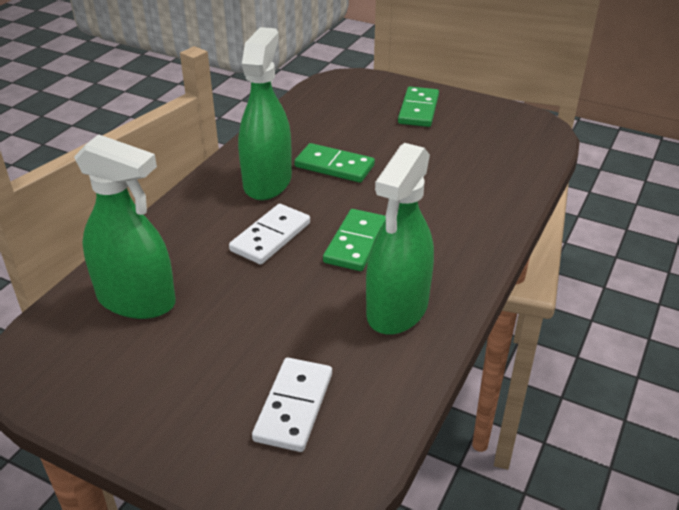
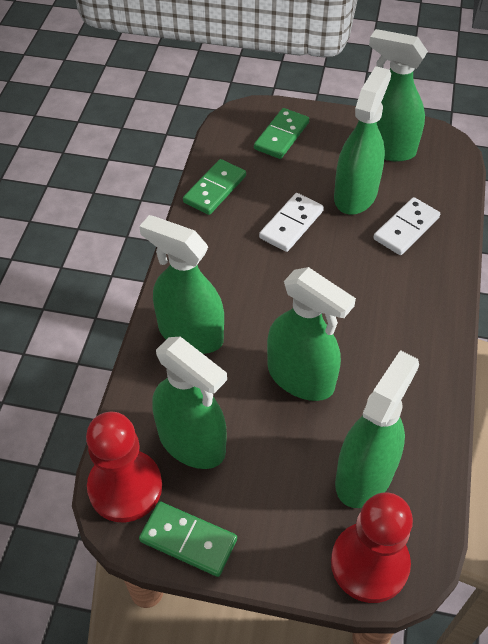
green spray bottle: 3 -> 6
red pawn: 0 -> 2

